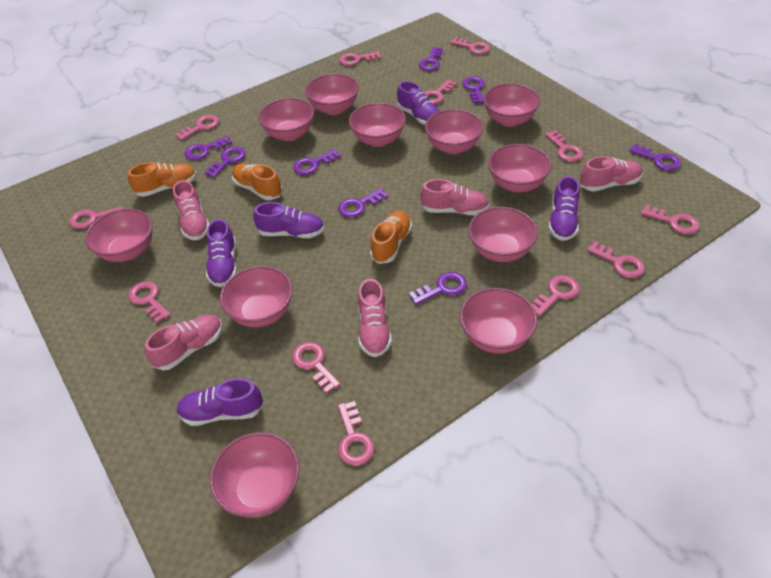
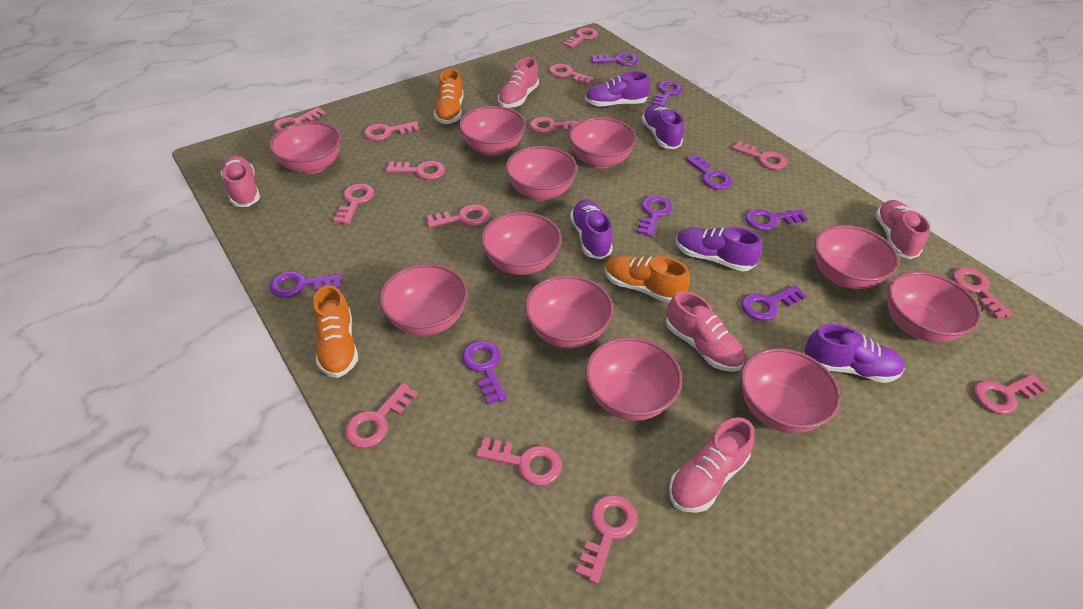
pink key: 12 -> 14

